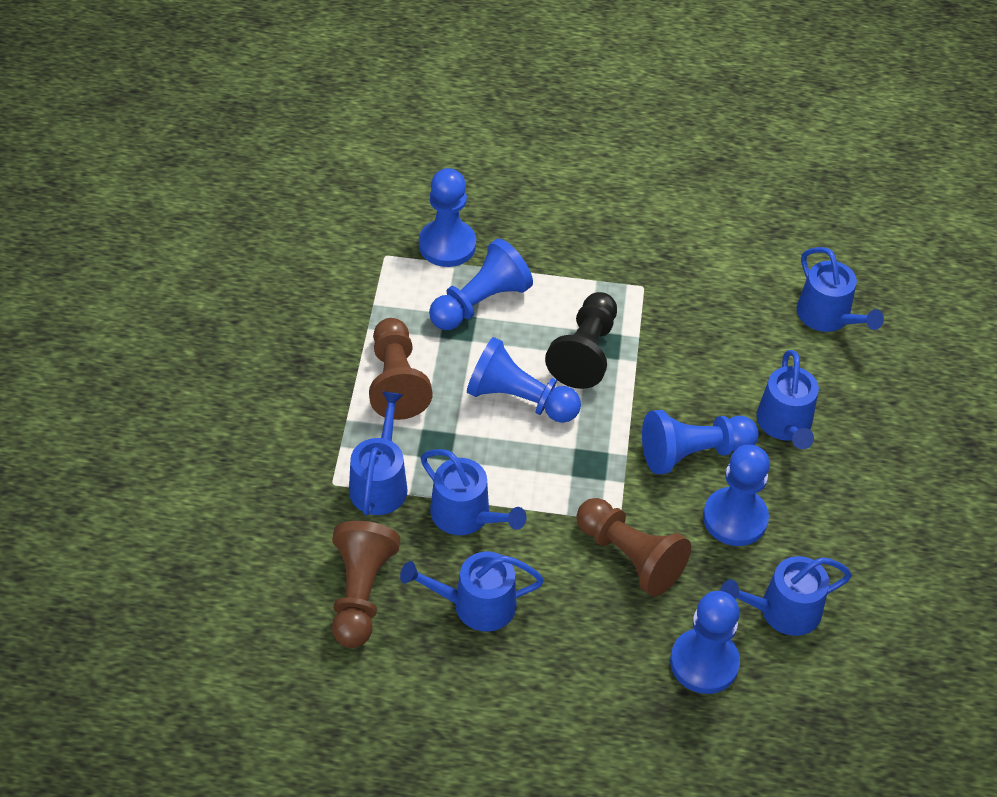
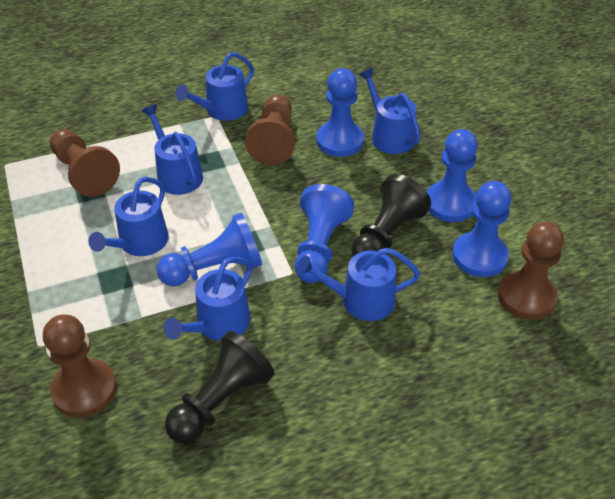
black pawn: 1 -> 2
blue pawn: 6 -> 5
brown pawn: 3 -> 4

